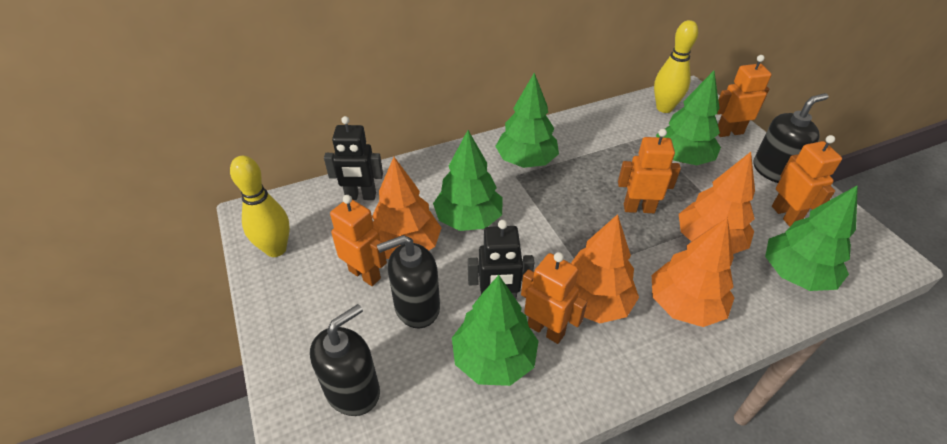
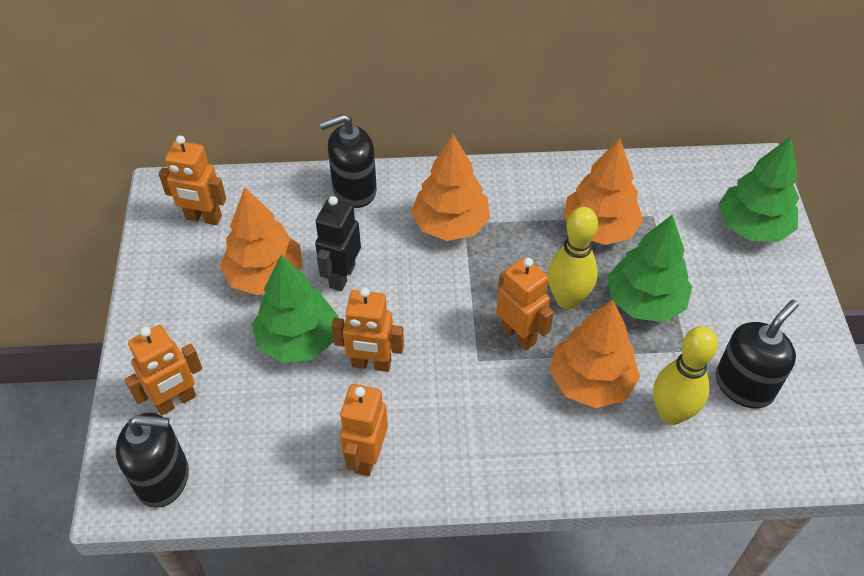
black robot: 2 -> 1
green tree: 5 -> 3

